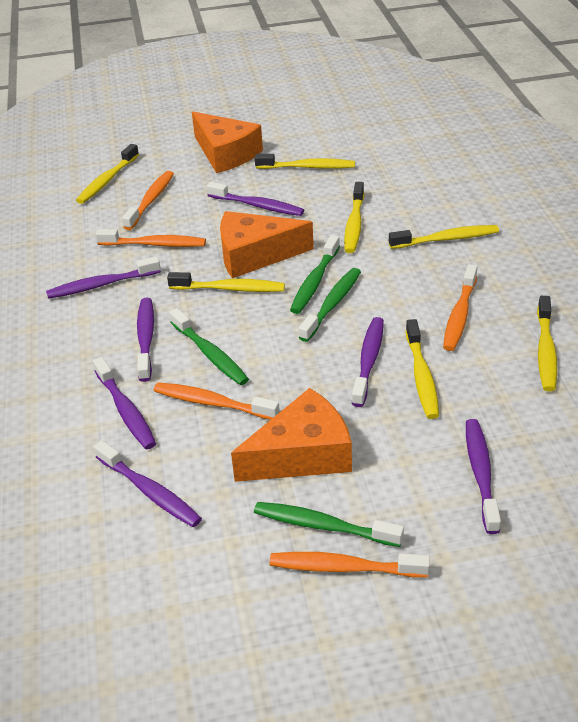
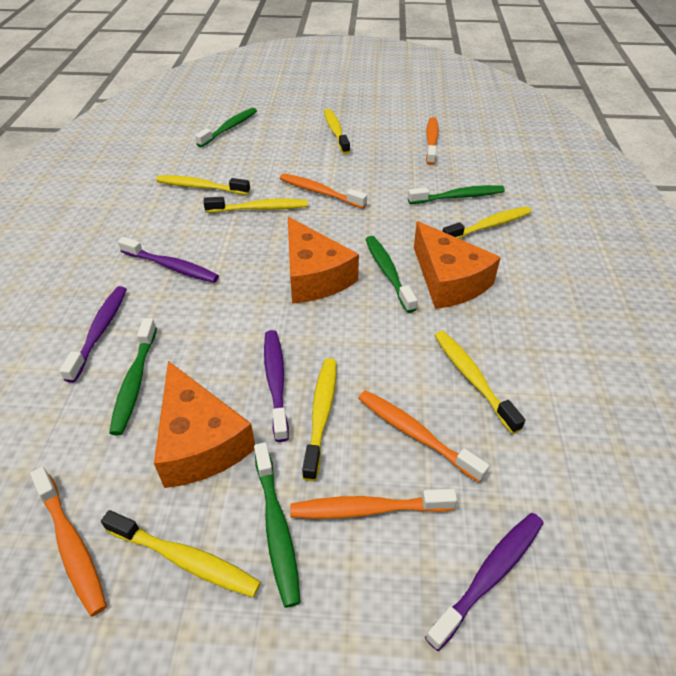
green toothbrush: 4 -> 5
purple toothbrush: 7 -> 4

